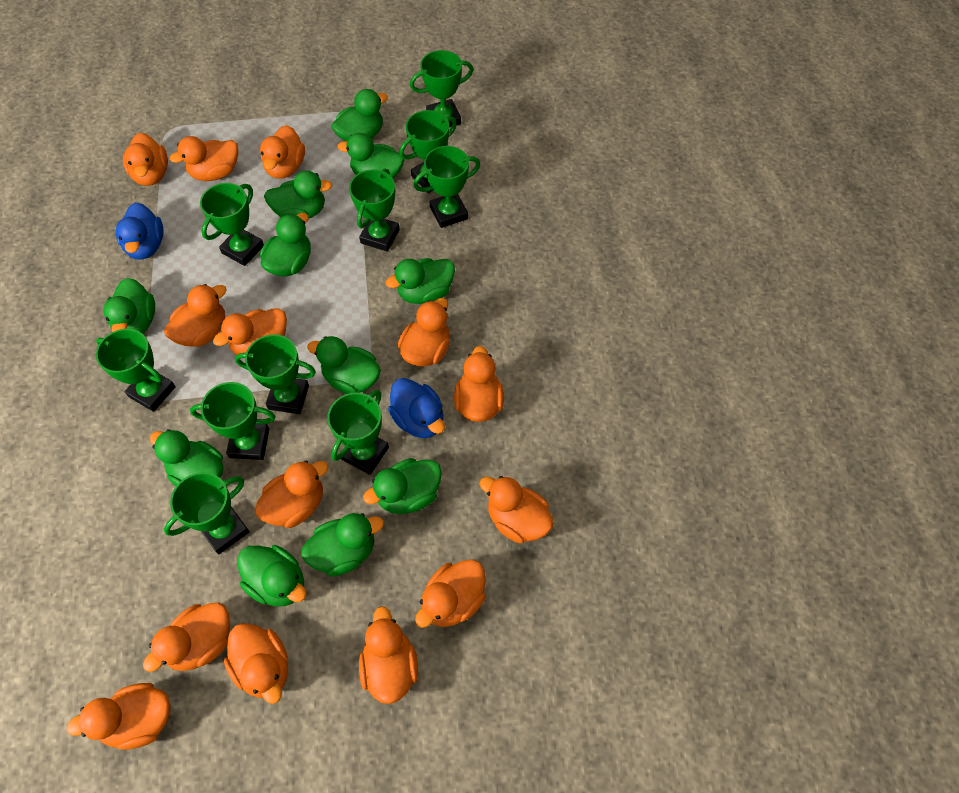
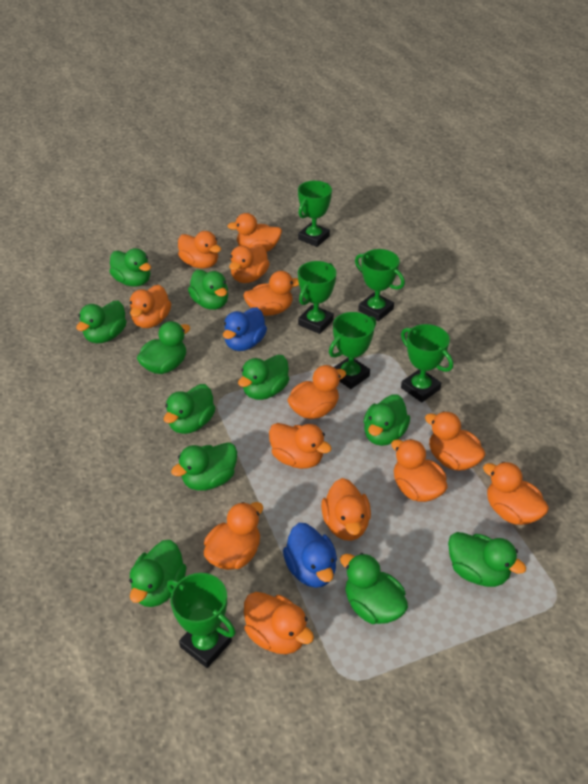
green trophy: 10 -> 6
orange duck: 14 -> 13

